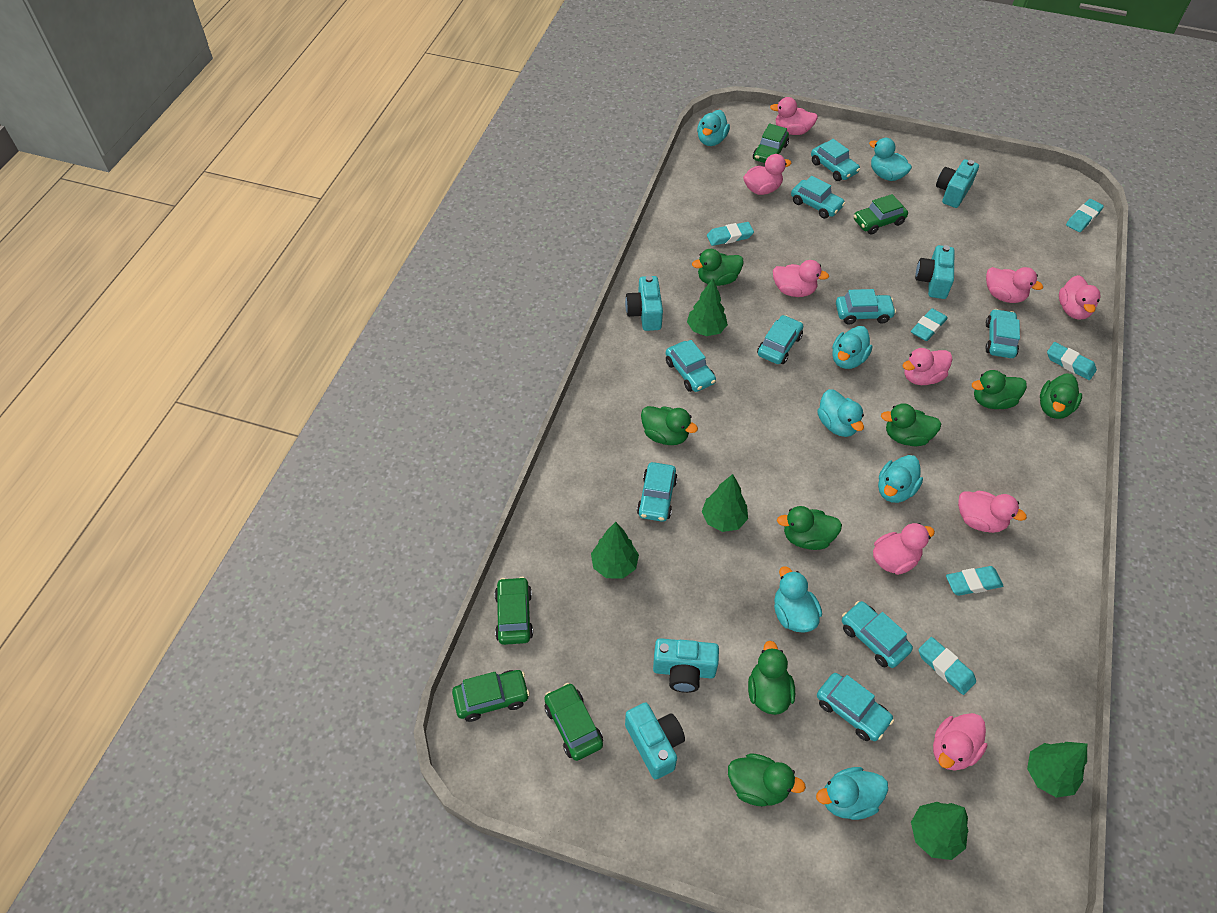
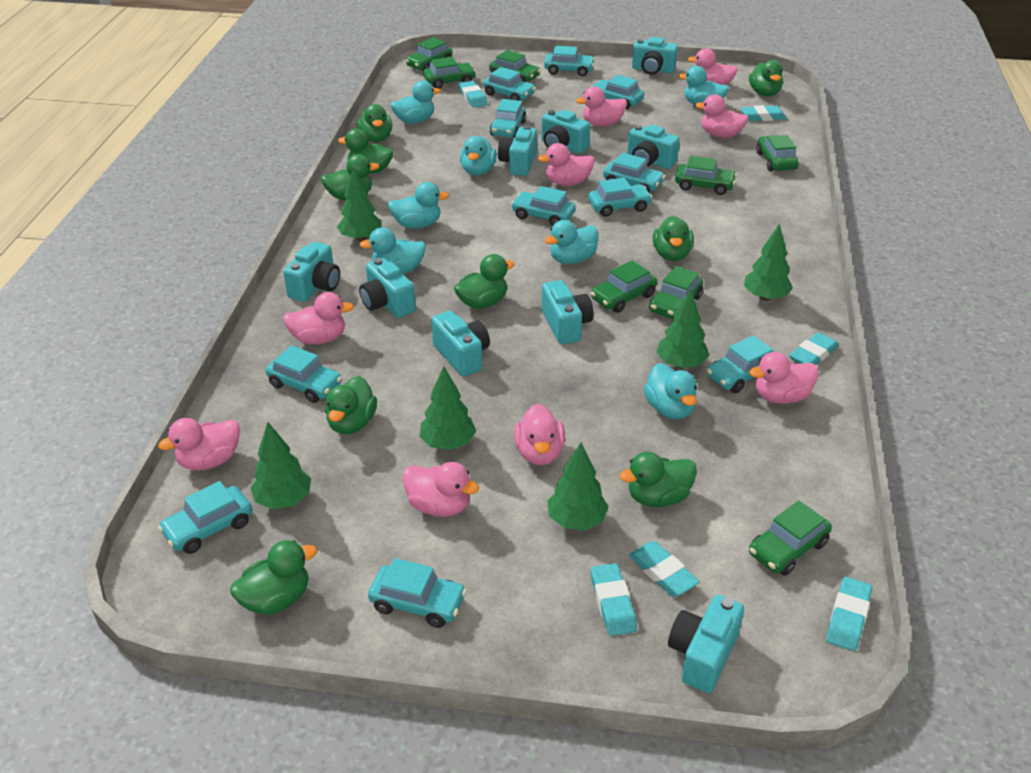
green car: 5 -> 8
green duck: 8 -> 9
green tree: 5 -> 6
turquoise camera: 5 -> 9
turquoise car: 9 -> 11

